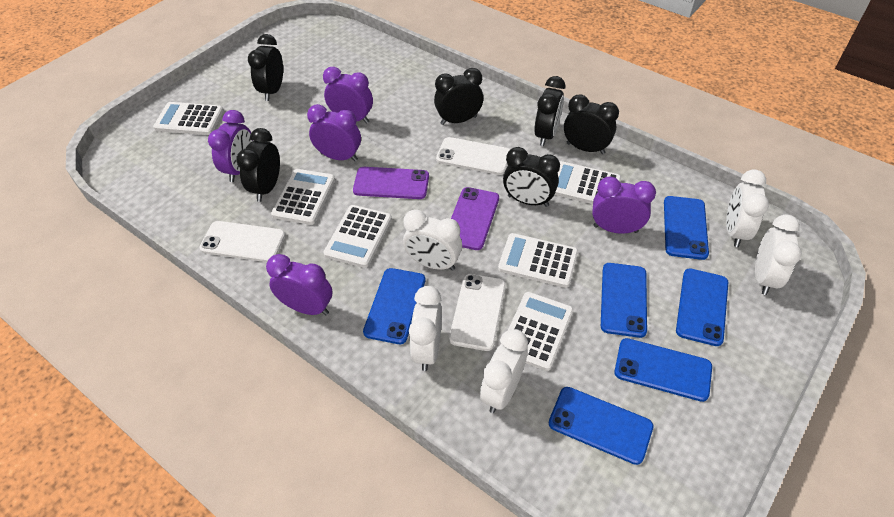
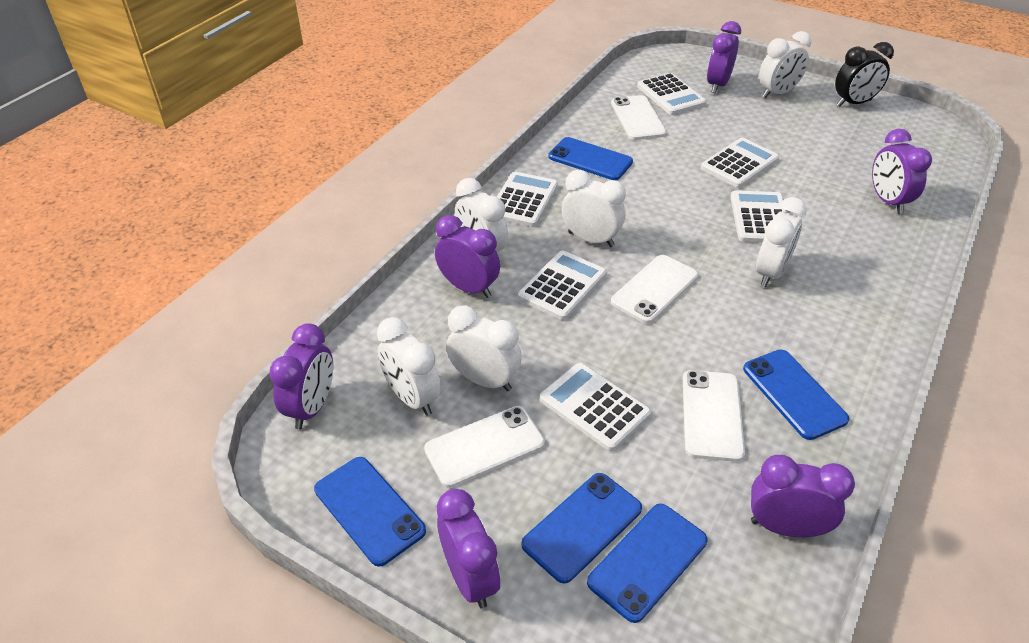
black clock: 6 -> 1
blue phone: 6 -> 5
purple clock: 5 -> 6
purple phone: 2 -> 0
white clock: 5 -> 6
white phone: 3 -> 4

